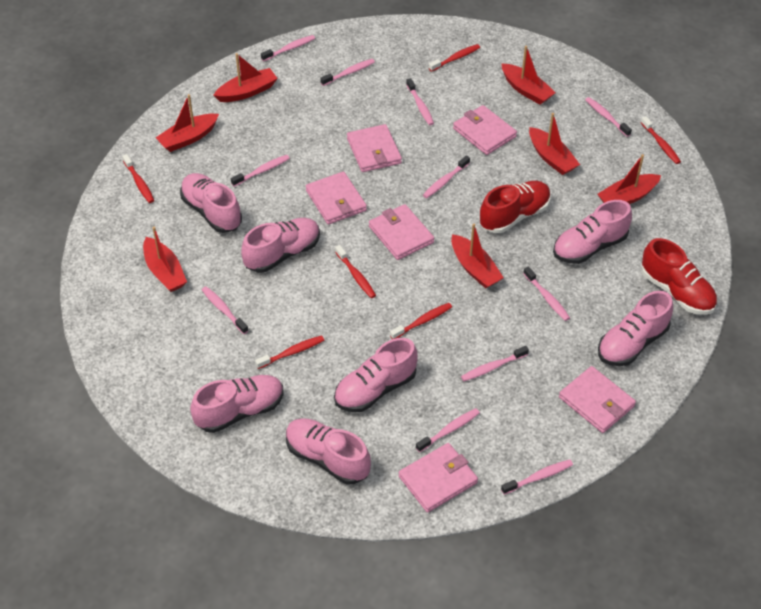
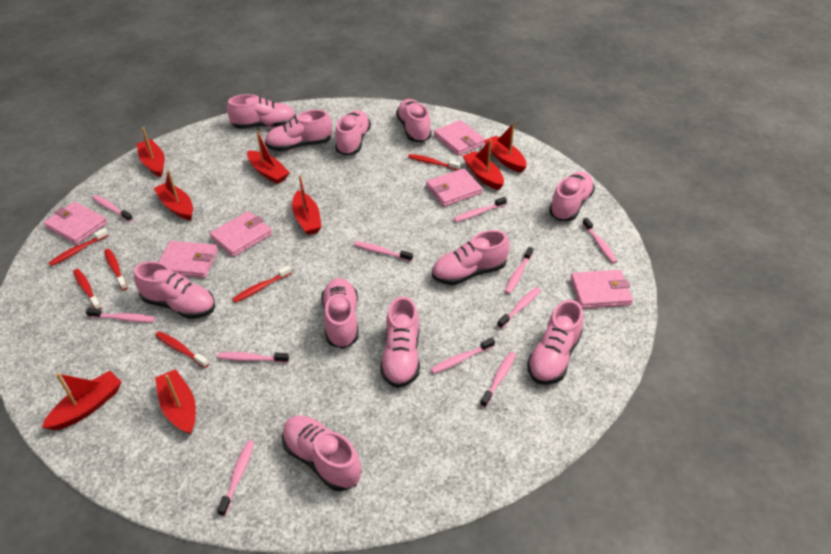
pink shoe: 7 -> 11
red boat: 7 -> 8
red shoe: 2 -> 0

